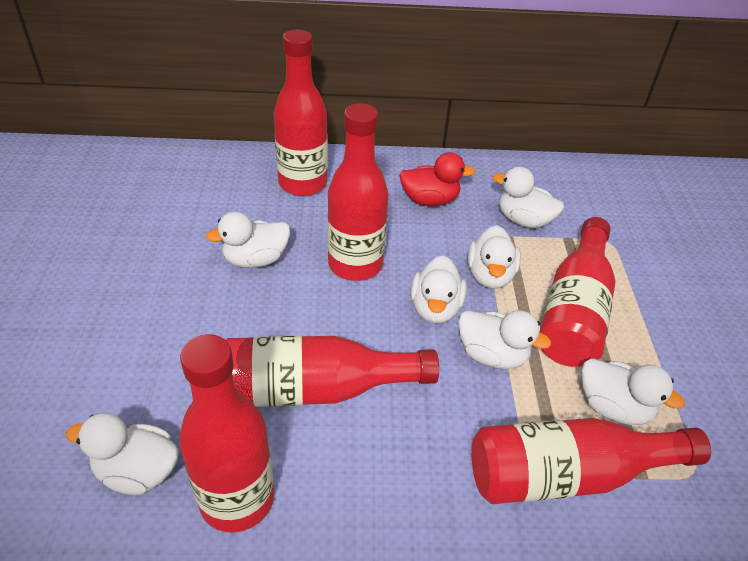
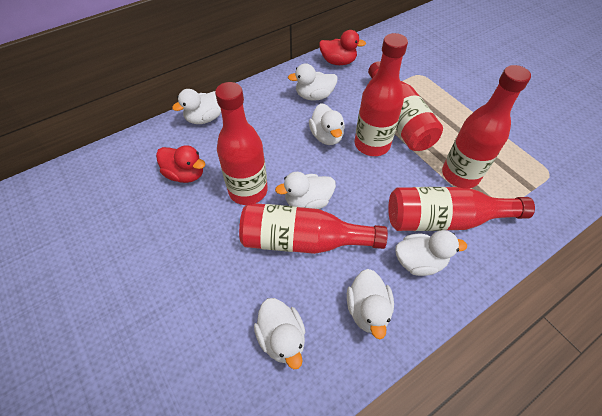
red duck: 1 -> 2

